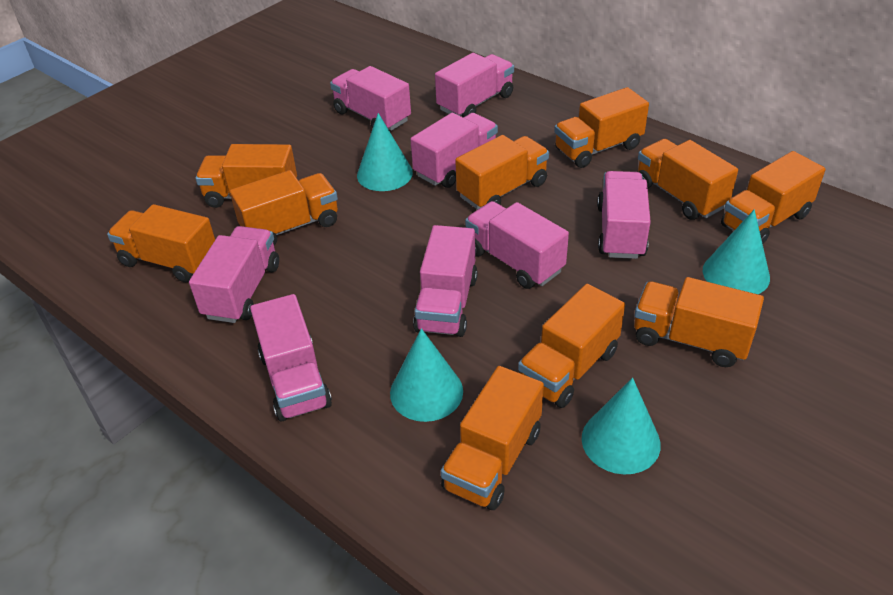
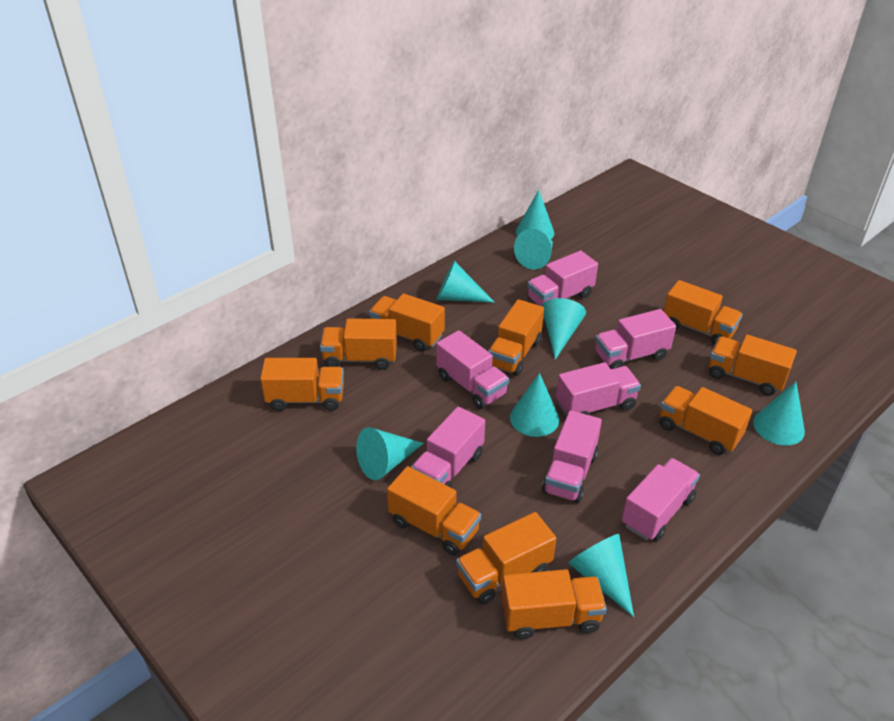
pink truck: 8 -> 7
turquoise cone: 4 -> 8

